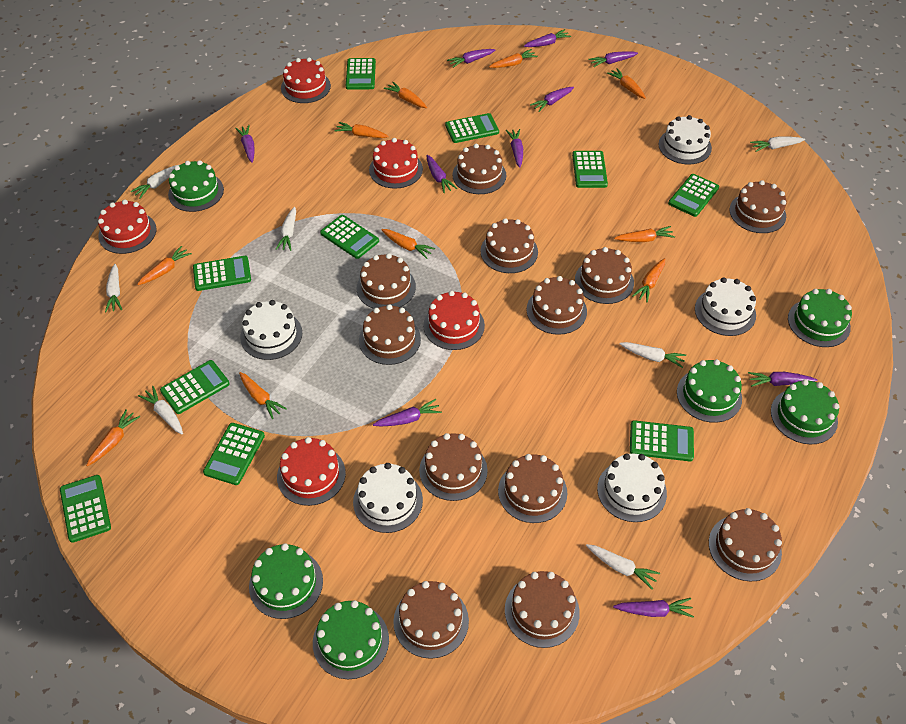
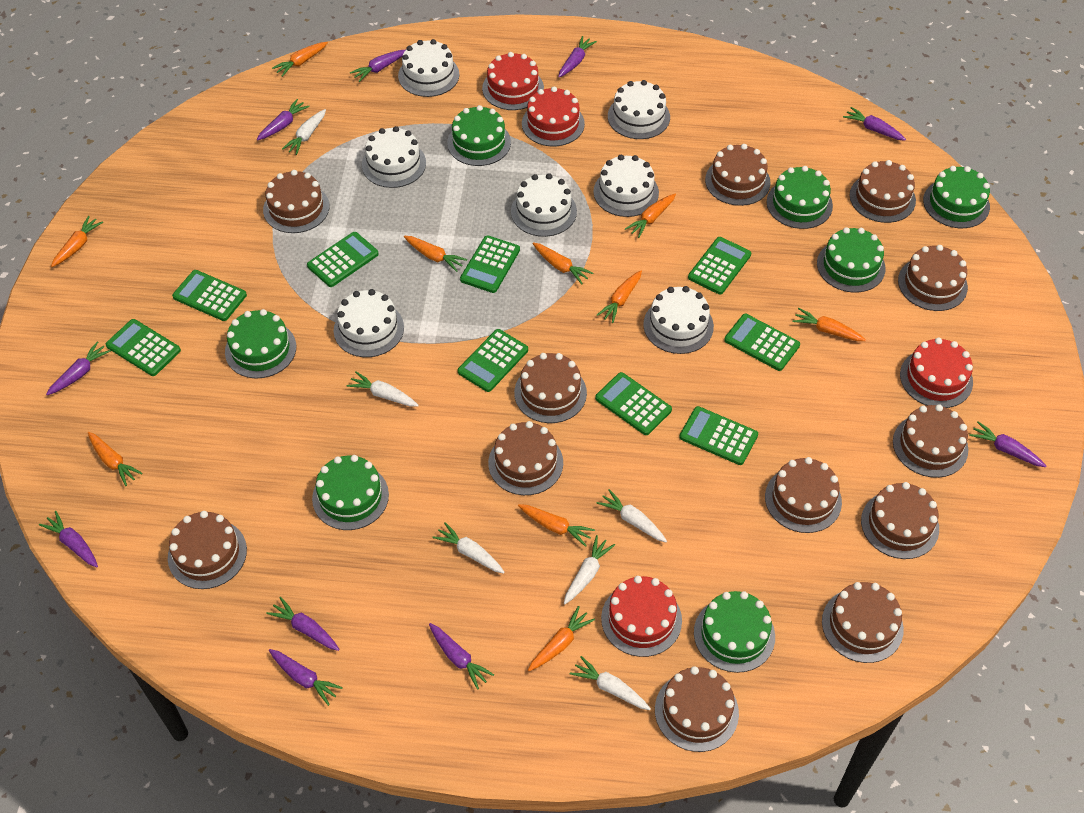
green cake: 6 -> 7
green calculator: 10 -> 9
red cake: 5 -> 4
white cake: 5 -> 7
white carrot: 7 -> 6

